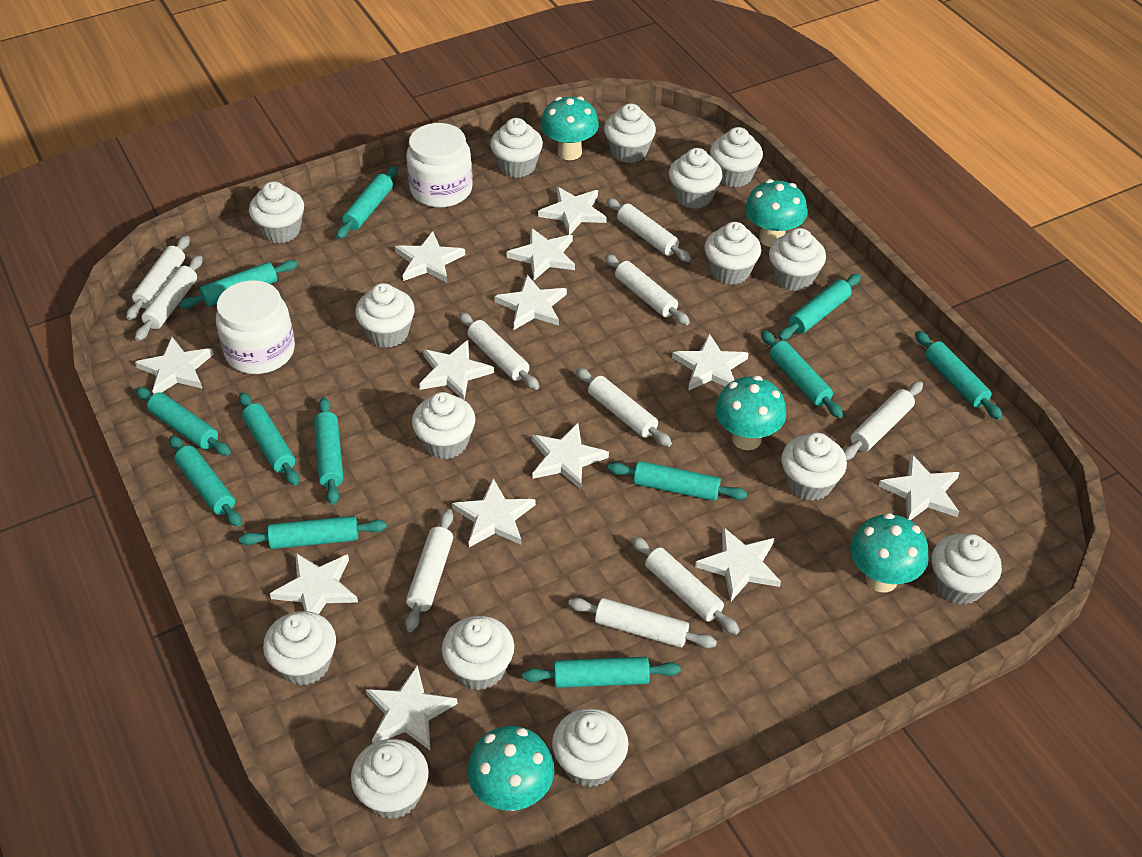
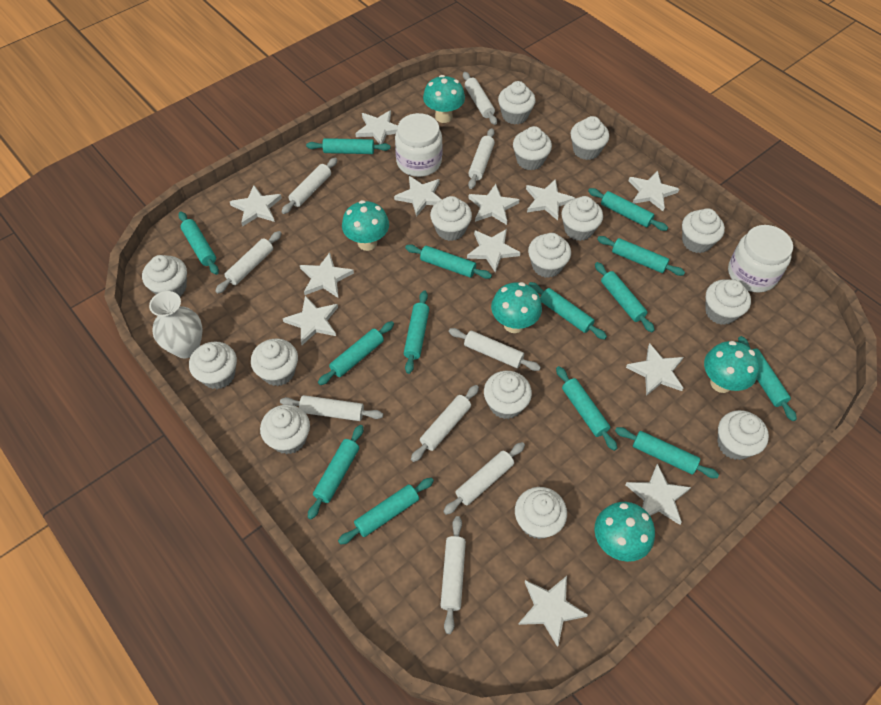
turquoise rolling pin: 12 -> 14
white rolling pin: 10 -> 9
white star: 13 -> 12
white vase: 0 -> 1

